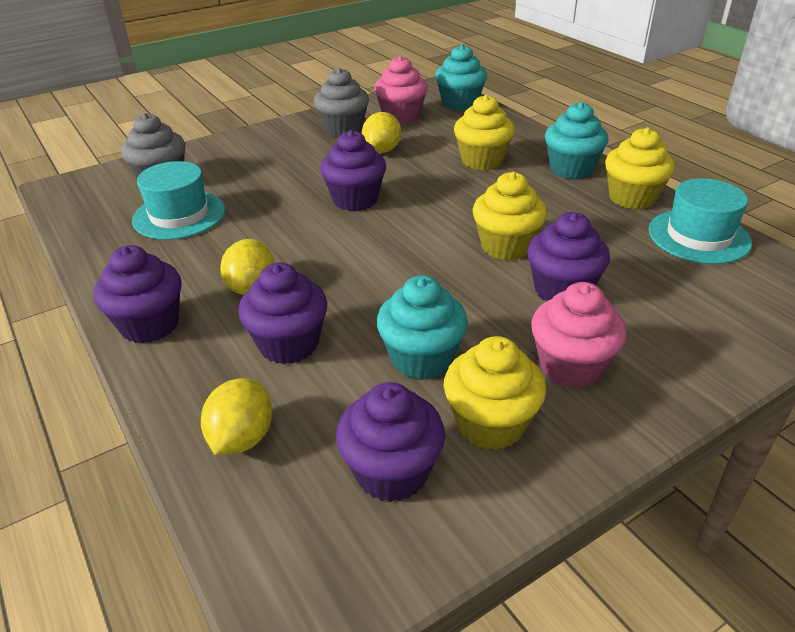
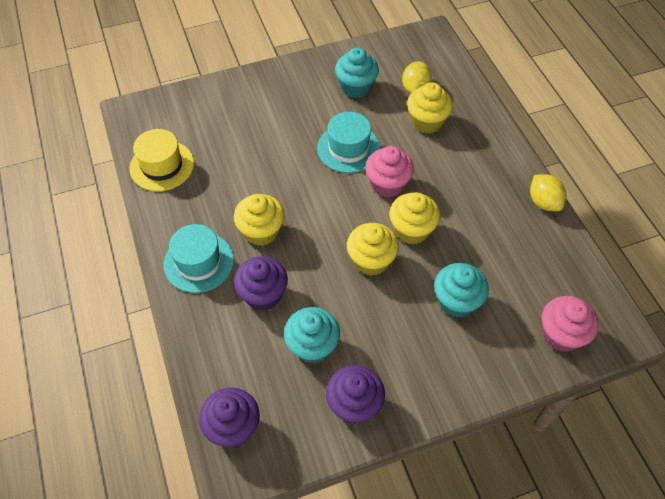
grey cupcake: 2 -> 0
purple cupcake: 5 -> 3
yellow hat: 0 -> 1
yellow lemon: 3 -> 2

